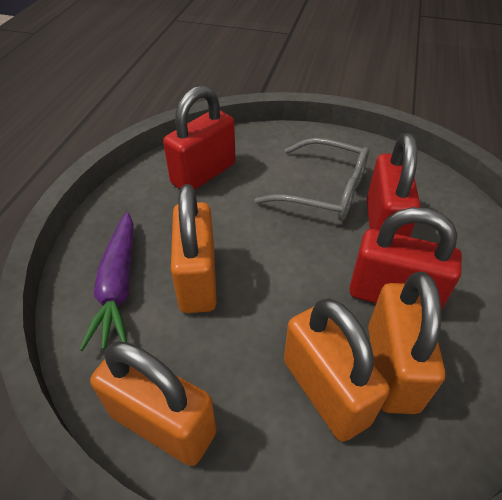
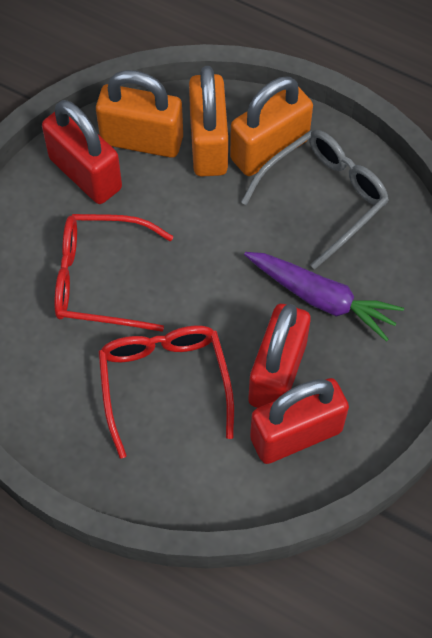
orange padlock: 4 -> 3
red glasses: 0 -> 2

